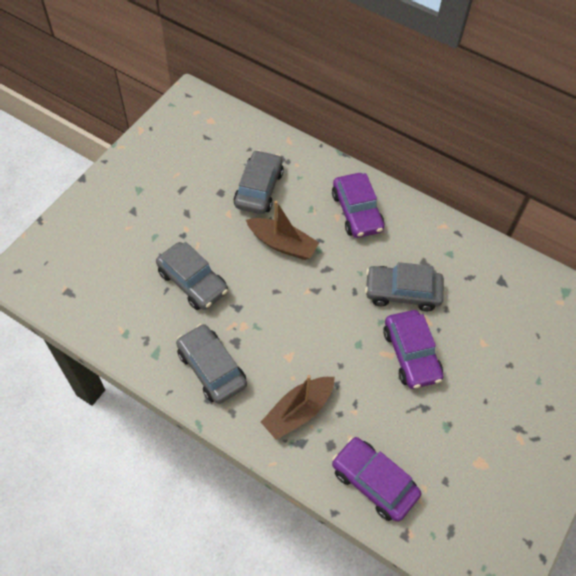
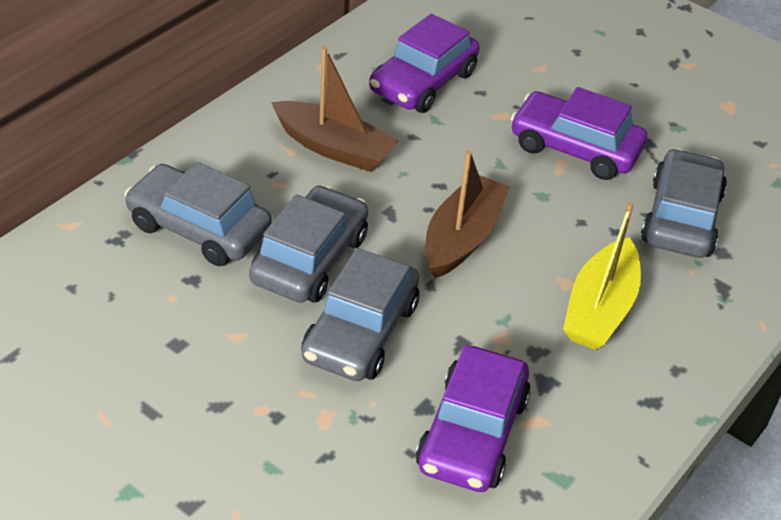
yellow boat: 0 -> 1

